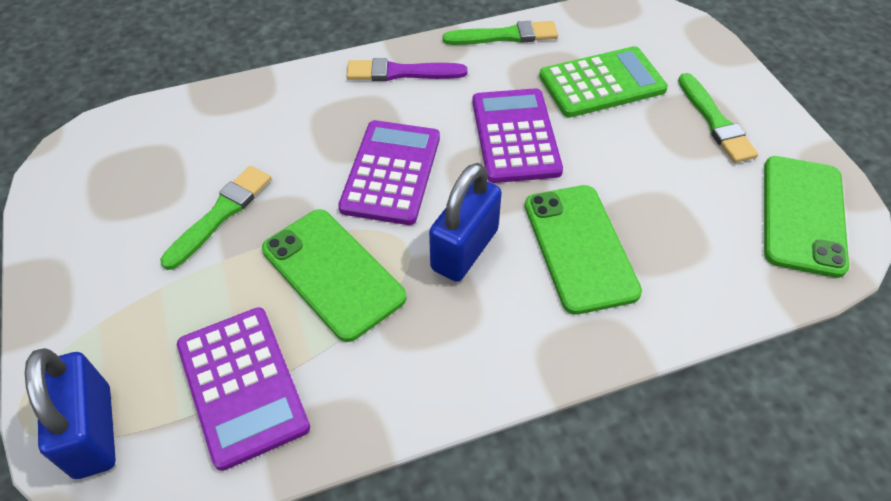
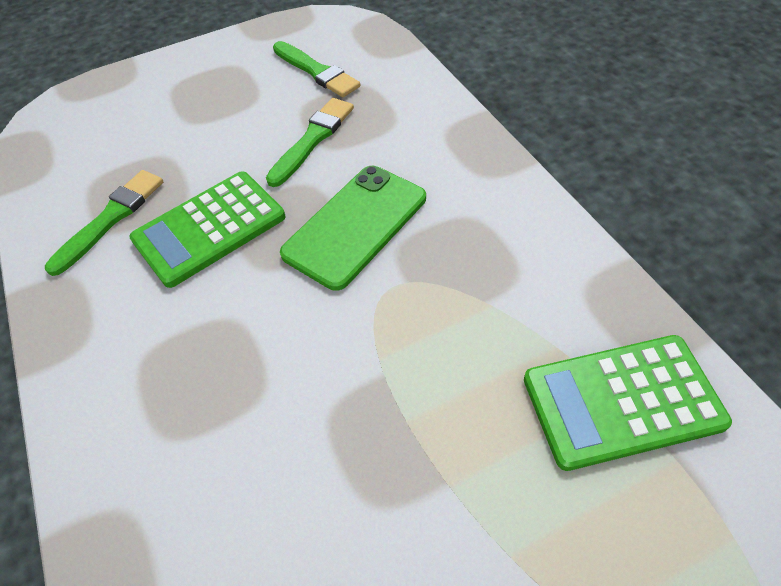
blue padlock: 2 -> 0
green calculator: 1 -> 2
green phone: 3 -> 1
purple brush: 1 -> 0
purple calculator: 3 -> 0

